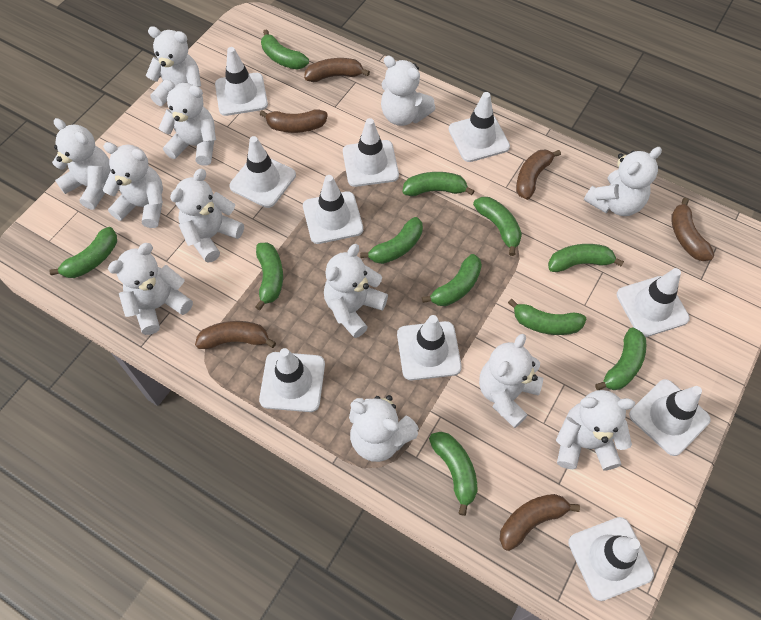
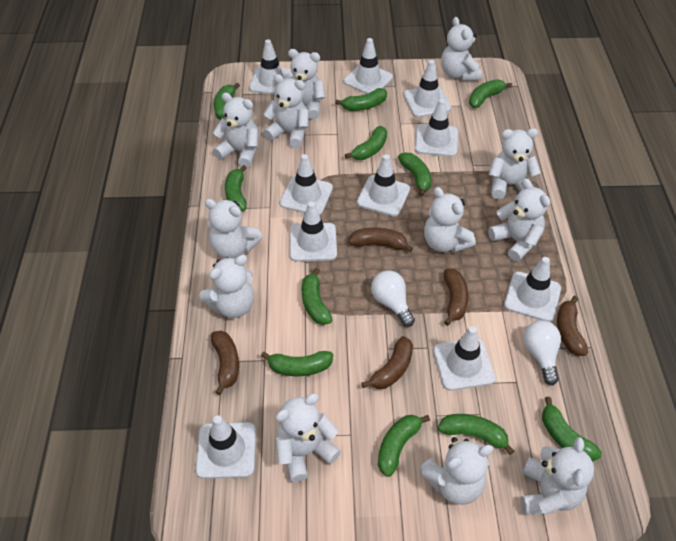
brown banana: 6 -> 5
white light bulb: 0 -> 2

